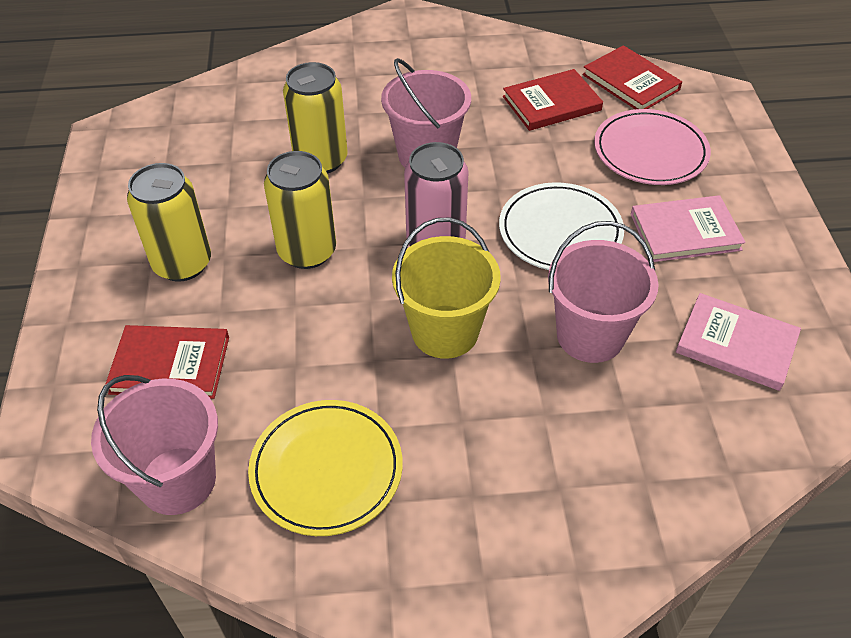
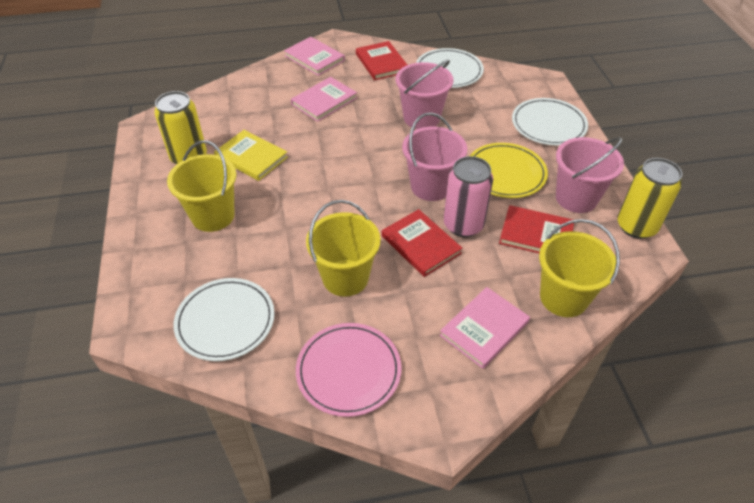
pink book: 2 -> 3
white plate: 1 -> 3
yellow book: 0 -> 1
yellow bucket: 1 -> 3
yellow can: 3 -> 2

